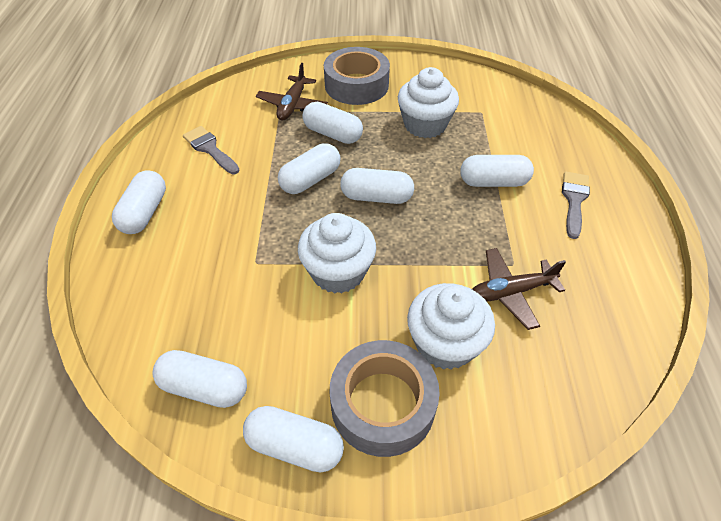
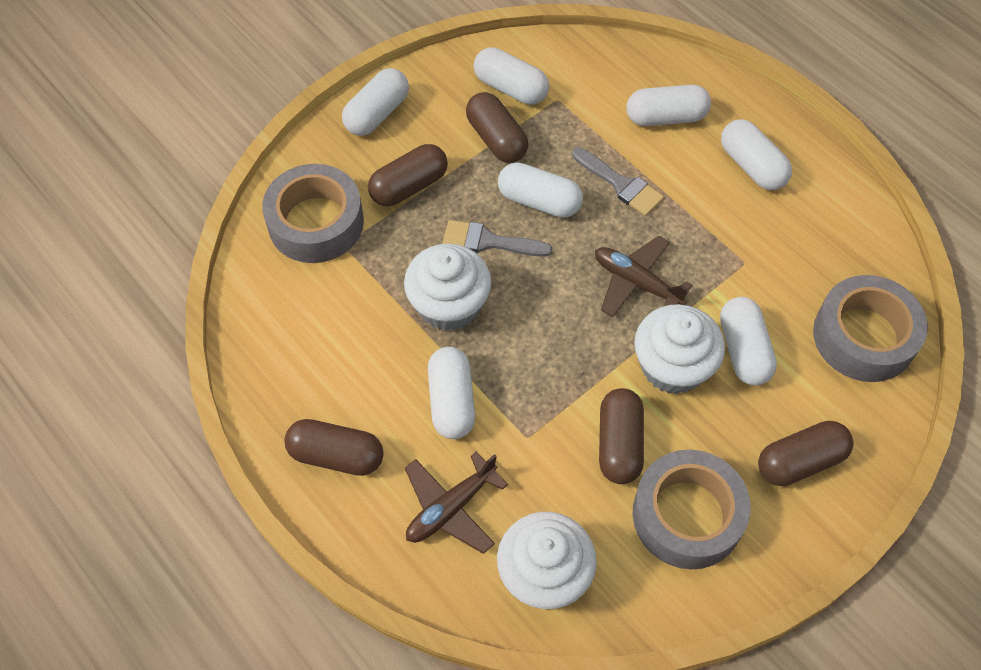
brown capsule: 0 -> 5
grey tape: 2 -> 3

